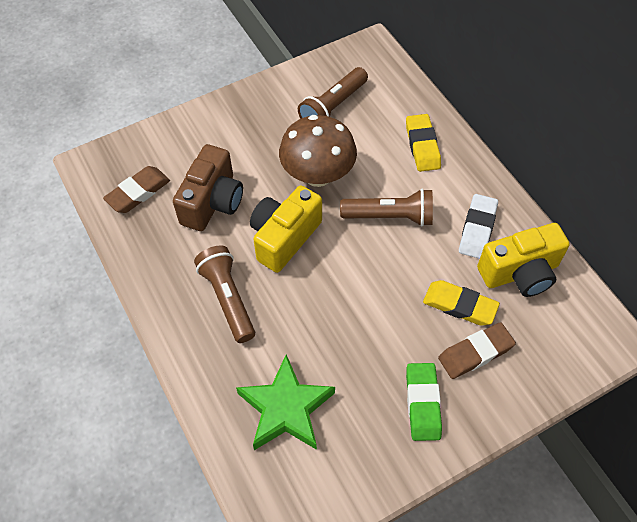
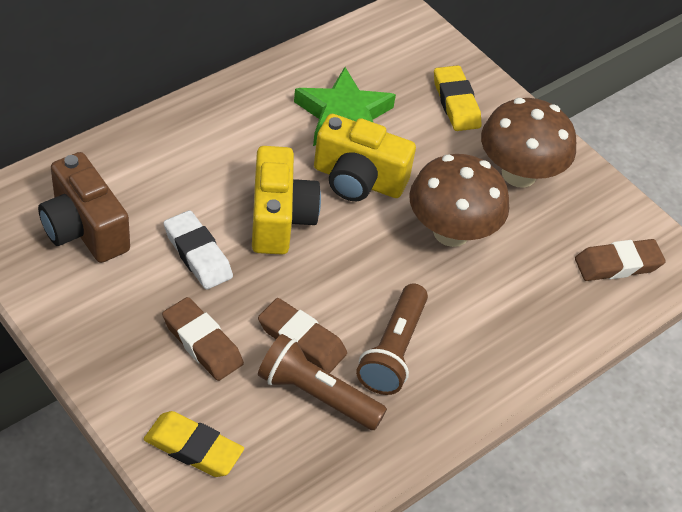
brown eraser: 2 -> 3
brown flashlight: 3 -> 2
brown mushroom: 1 -> 2
green eraser: 1 -> 0

